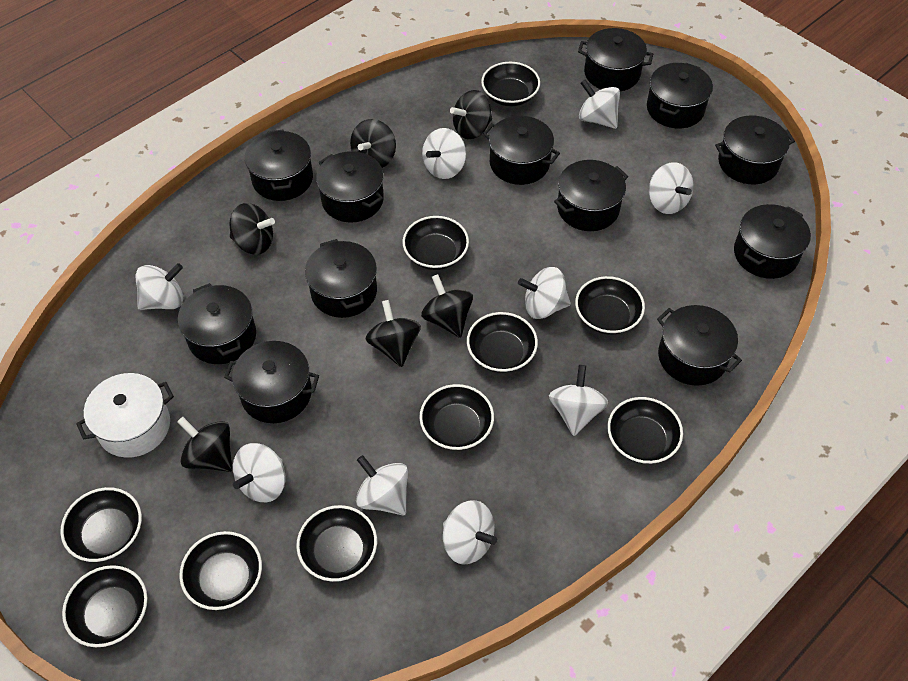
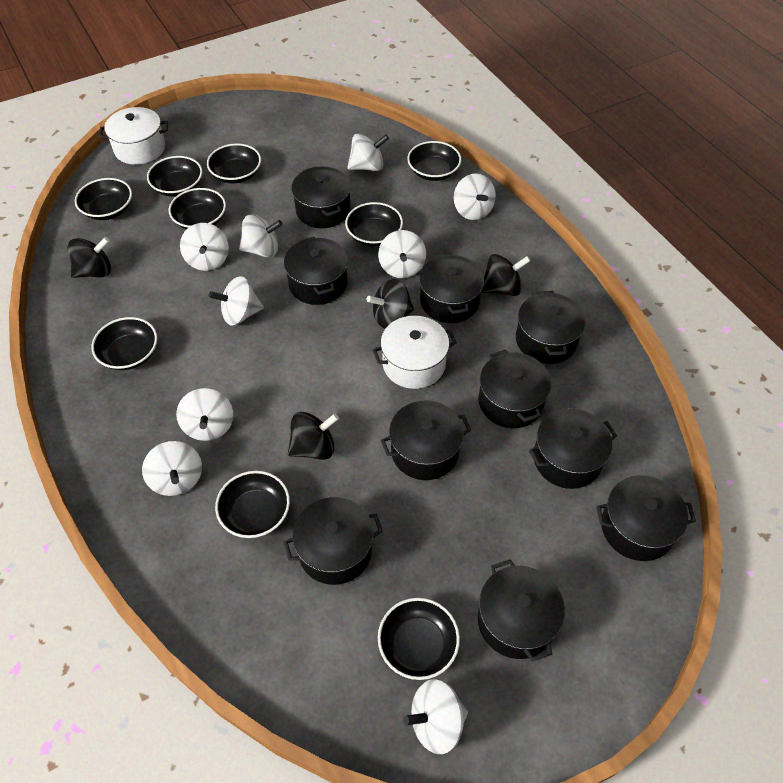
black bowl: 10 -> 9
black pot: 12 -> 10
black spinning top: 6 -> 4
white pot: 1 -> 2

